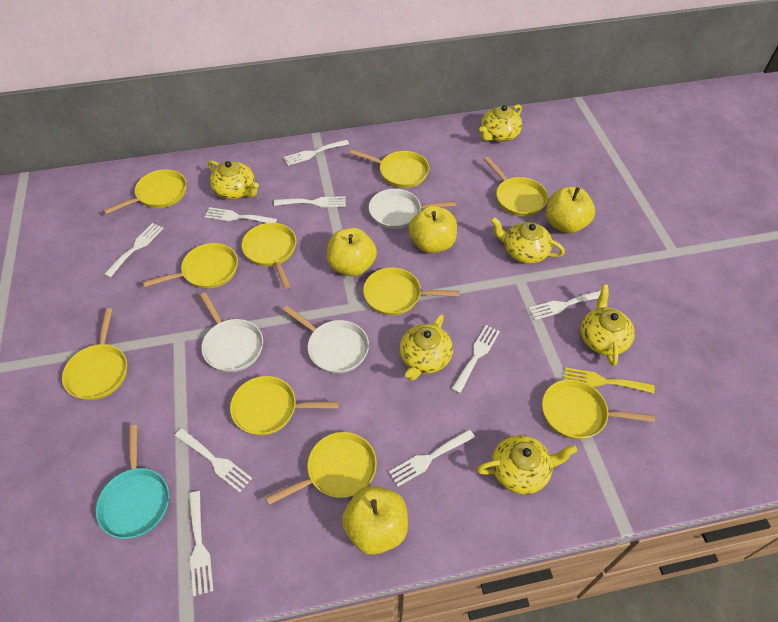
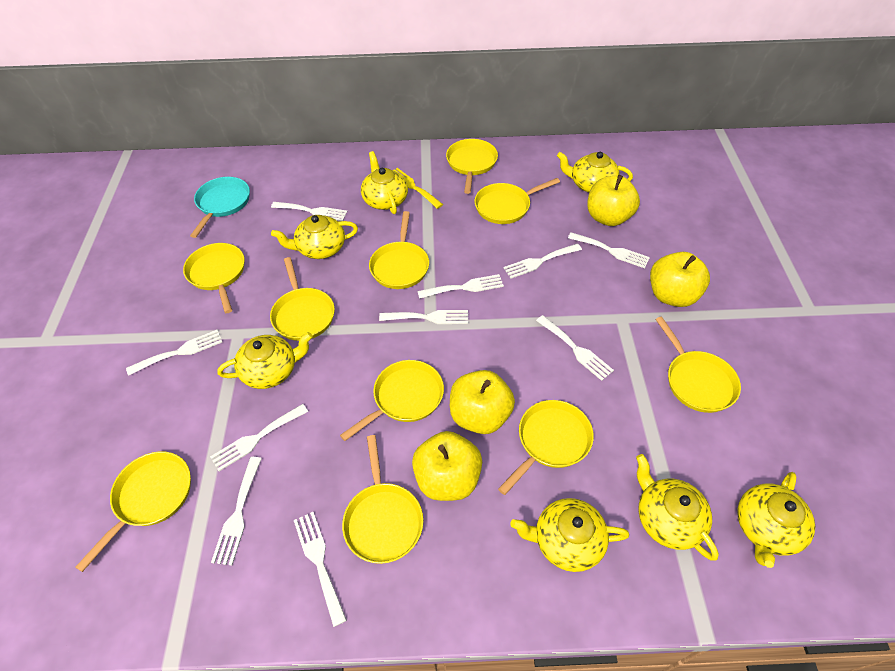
white fork: 9 -> 10
white pan: 3 -> 0
yellow teapot: 6 -> 7

